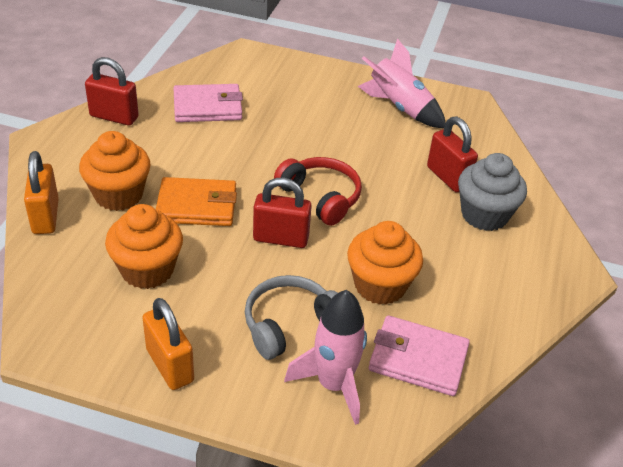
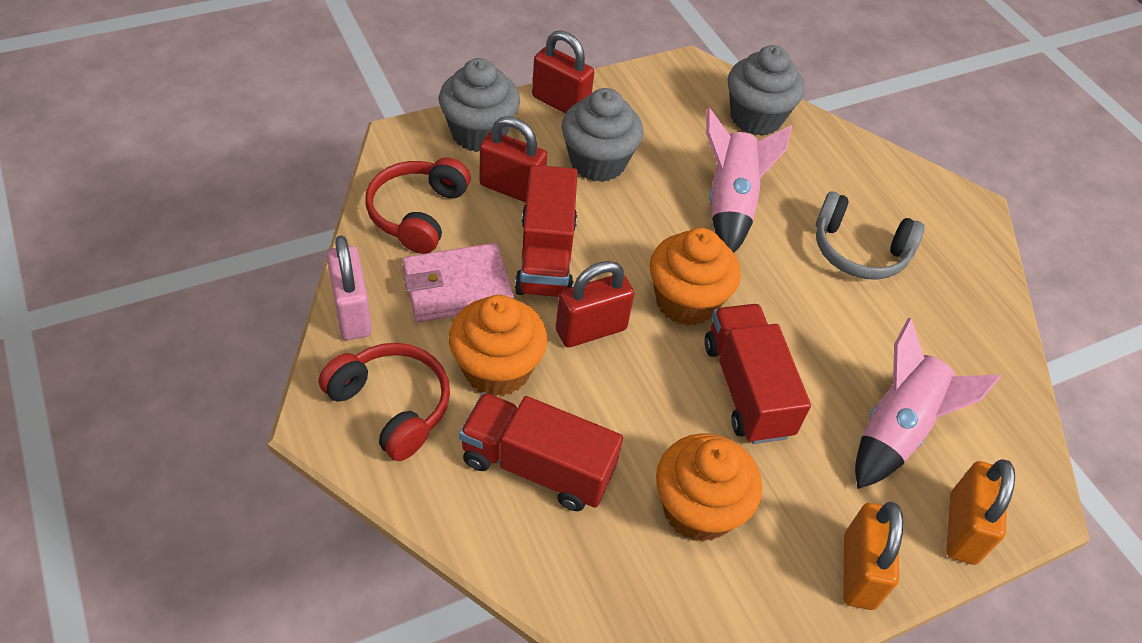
grey cupcake: 1 -> 3
orange wallet: 1 -> 0
pink padlock: 0 -> 1
pink wallet: 2 -> 1
red headphones: 1 -> 2
red truck: 0 -> 3

